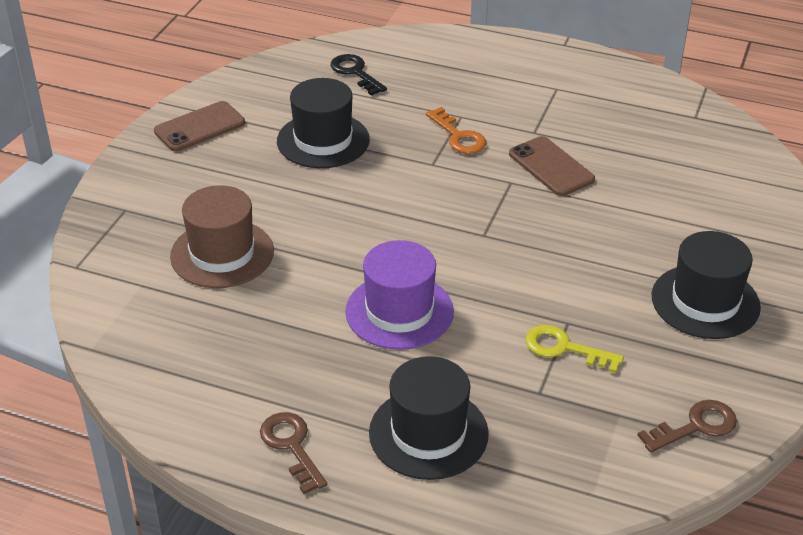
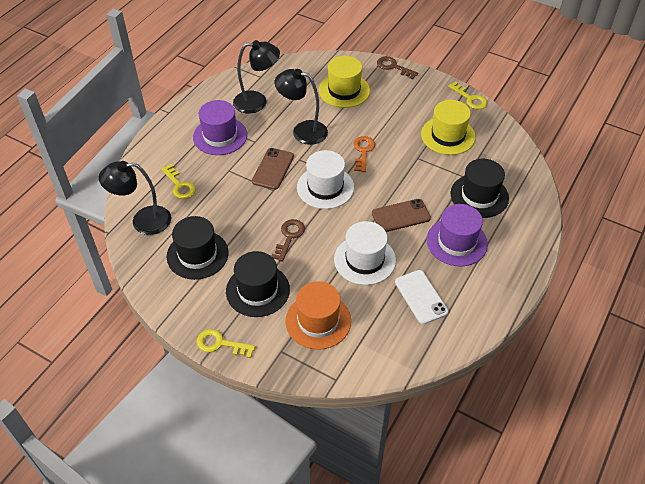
black key: 1 -> 0
black lamp: 0 -> 3
brown hat: 1 -> 0
orange hat: 0 -> 1
purple hat: 1 -> 2
white hat: 0 -> 2
white phone: 0 -> 1
yellow hat: 0 -> 2
yellow key: 1 -> 3

